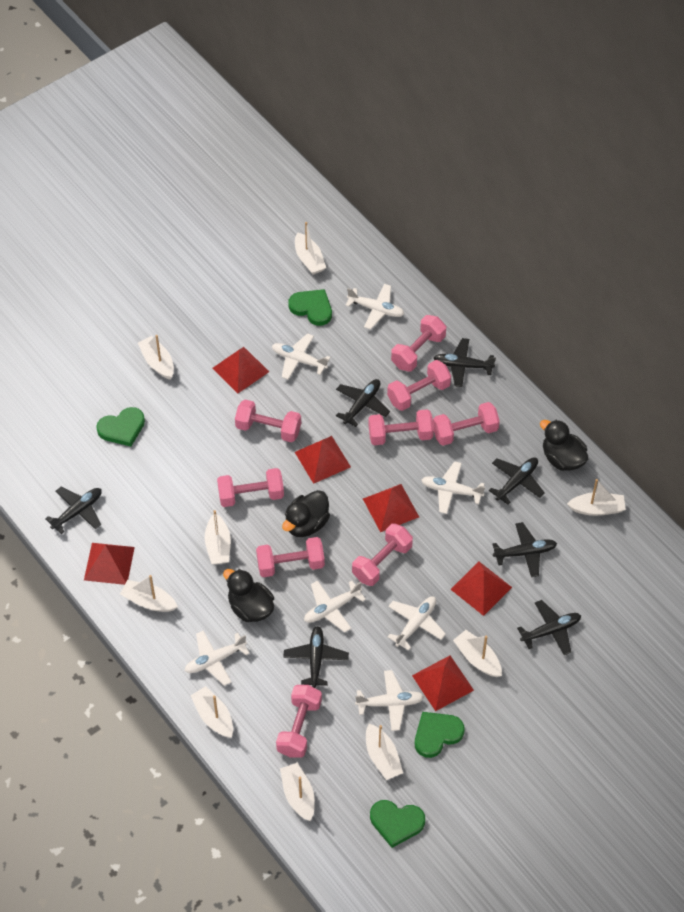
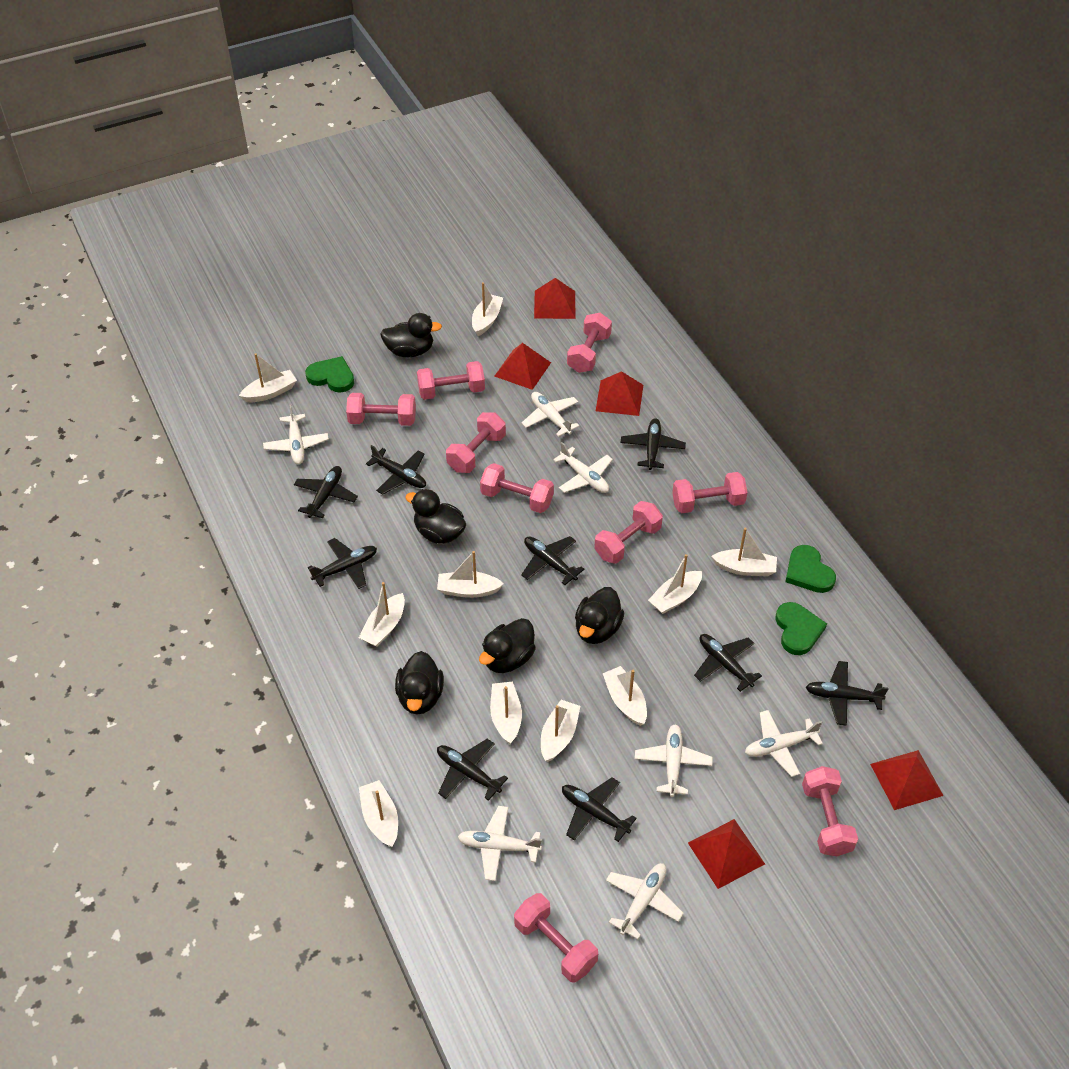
black duck: 3 -> 5
black plane: 7 -> 9
green heart: 4 -> 3
red pyramid: 6 -> 5
white boat: 9 -> 10

